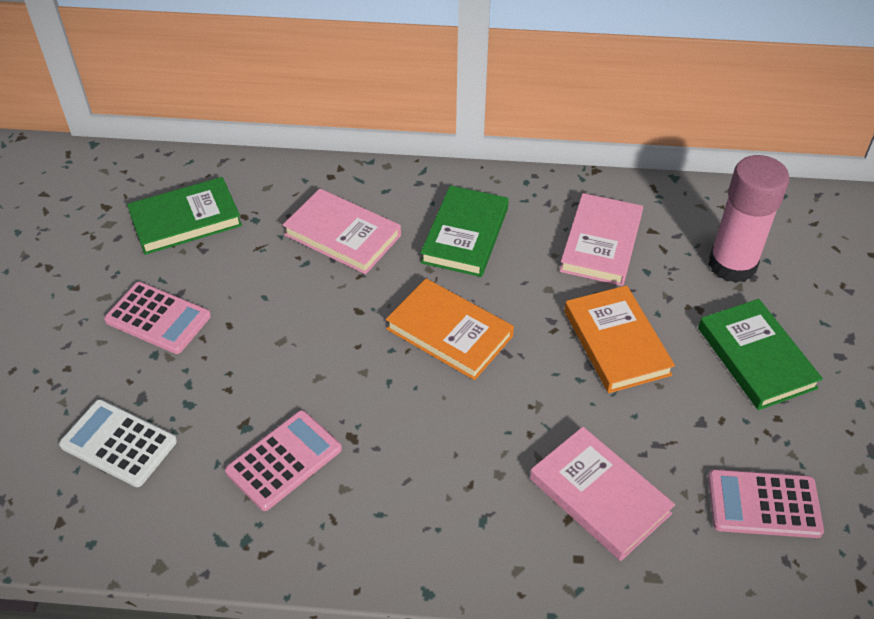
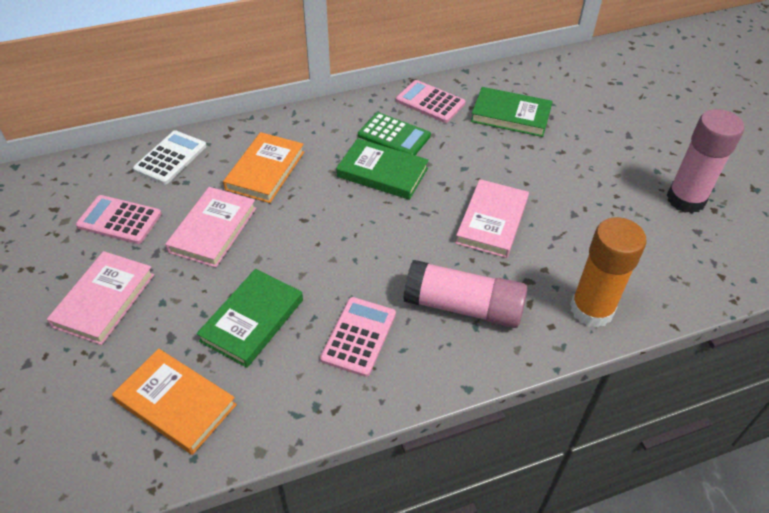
green calculator: 0 -> 1
orange glue stick: 0 -> 1
pink glue stick: 1 -> 2

